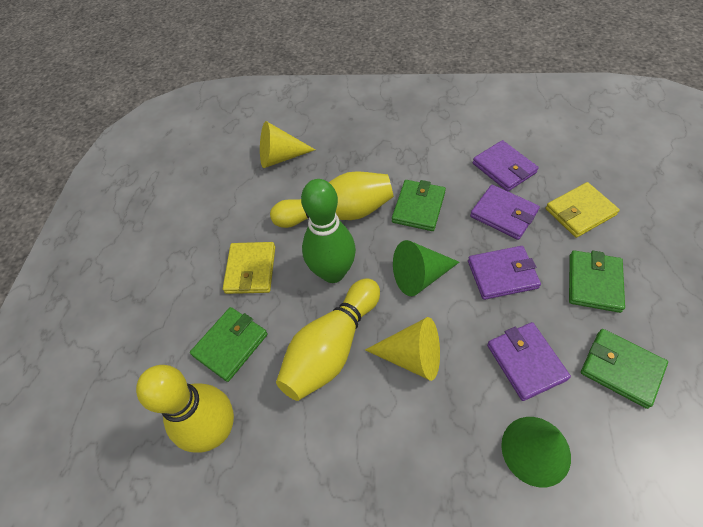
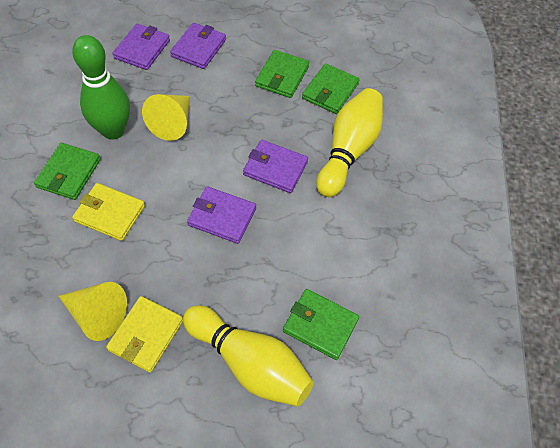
green cone: 2 -> 0
yellow bowling pin: 3 -> 2

